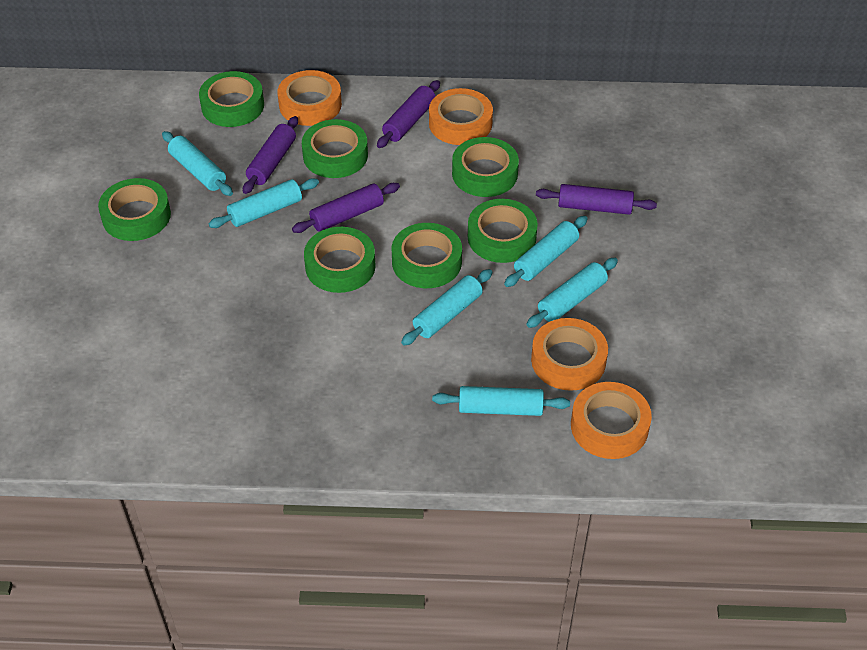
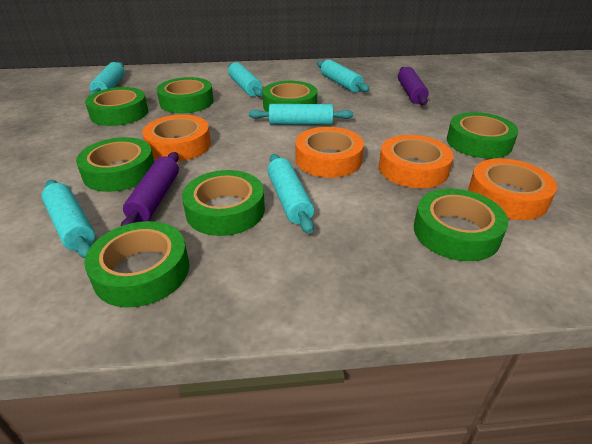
green tape: 7 -> 8
purple rolling pin: 4 -> 2

